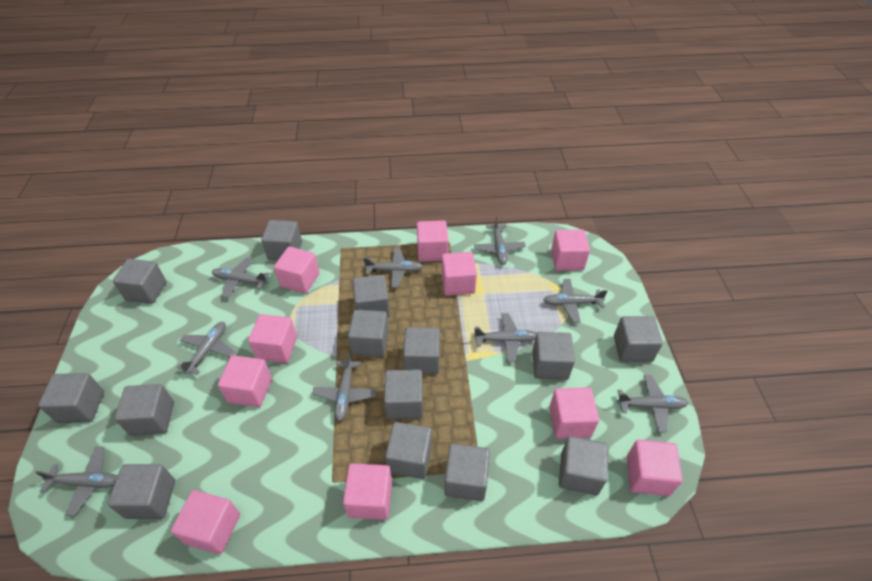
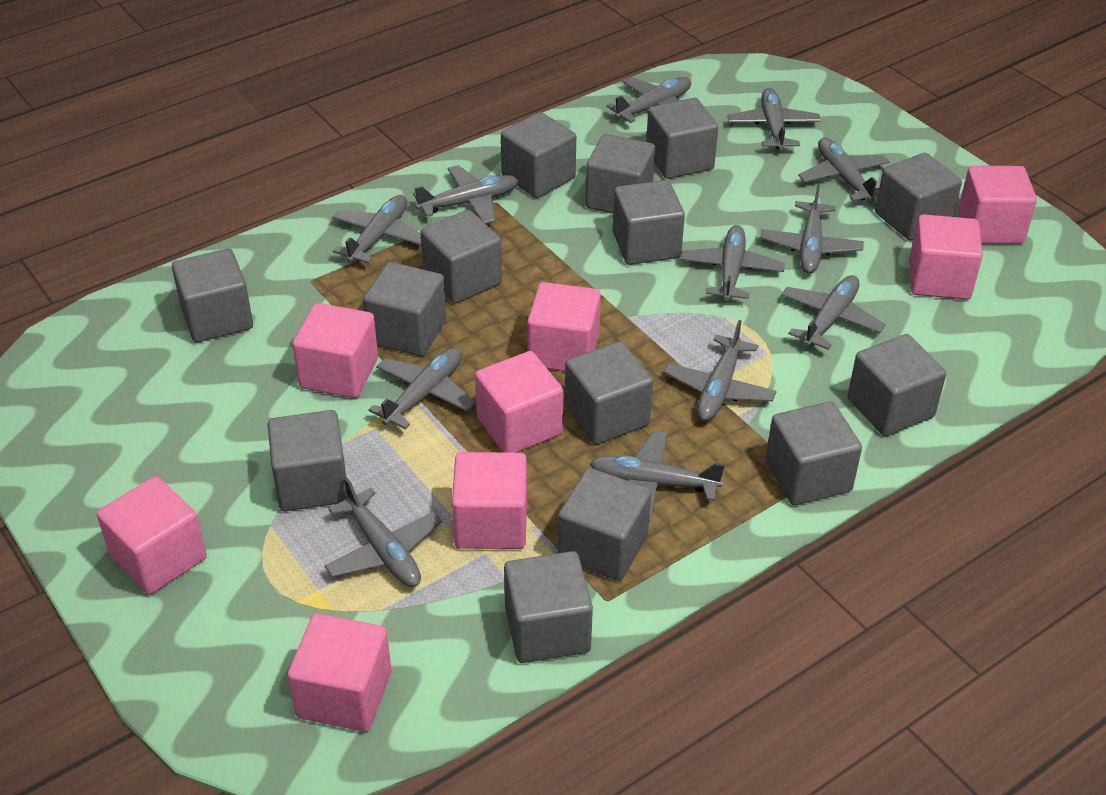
grey plane: 9 -> 12
pink cube: 10 -> 8

